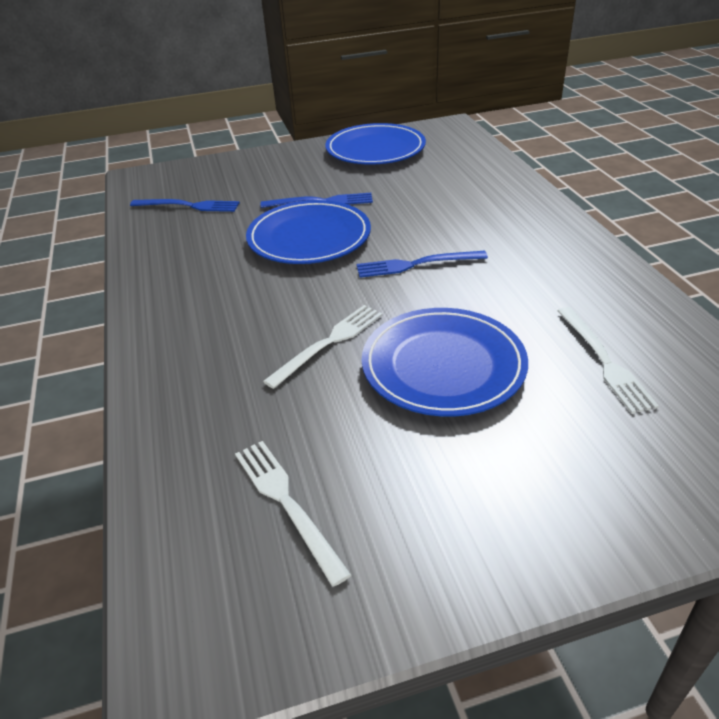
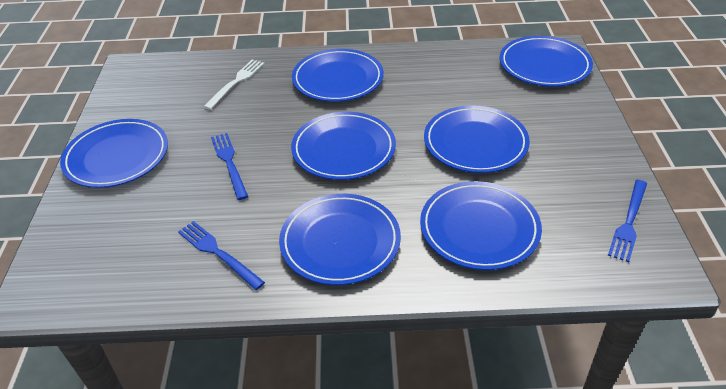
blue plate: 3 -> 7
white fork: 3 -> 1

